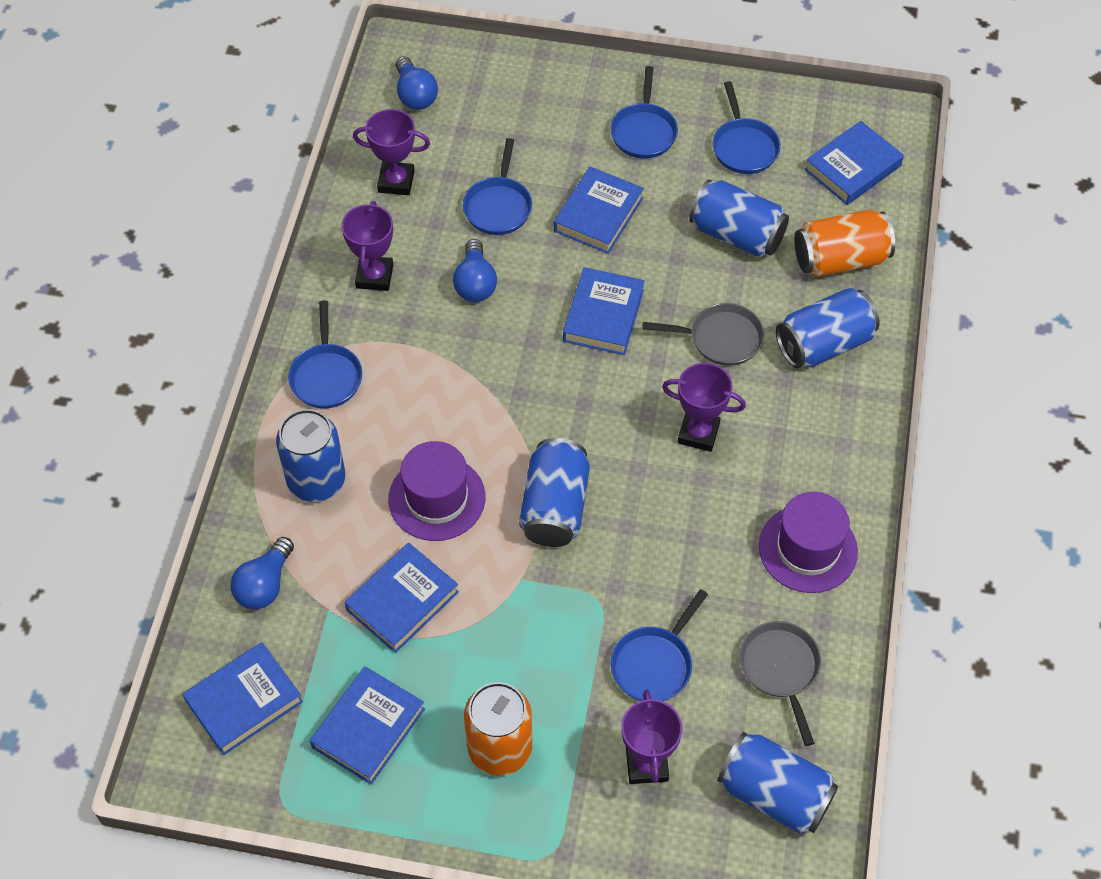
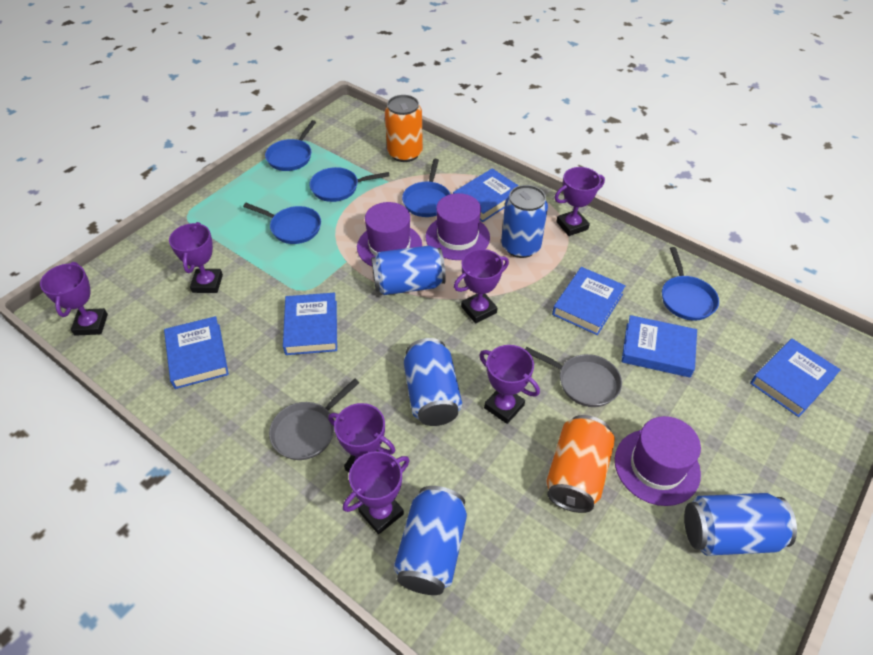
blue light bulb: 3 -> 0
purple hat: 2 -> 3
purple trophy: 4 -> 7

